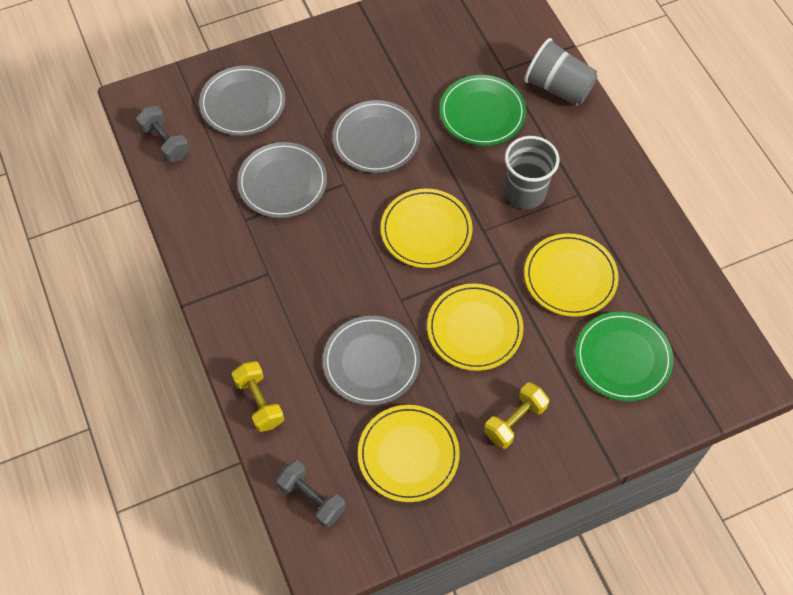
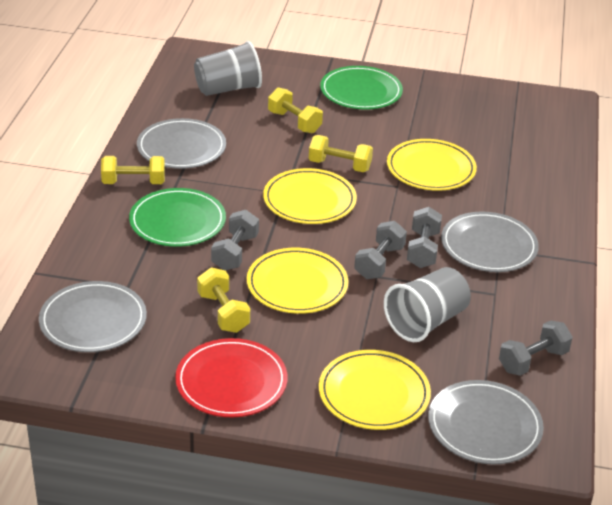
grey dumbbell: 2 -> 4
red plate: 0 -> 1
yellow dumbbell: 2 -> 4

